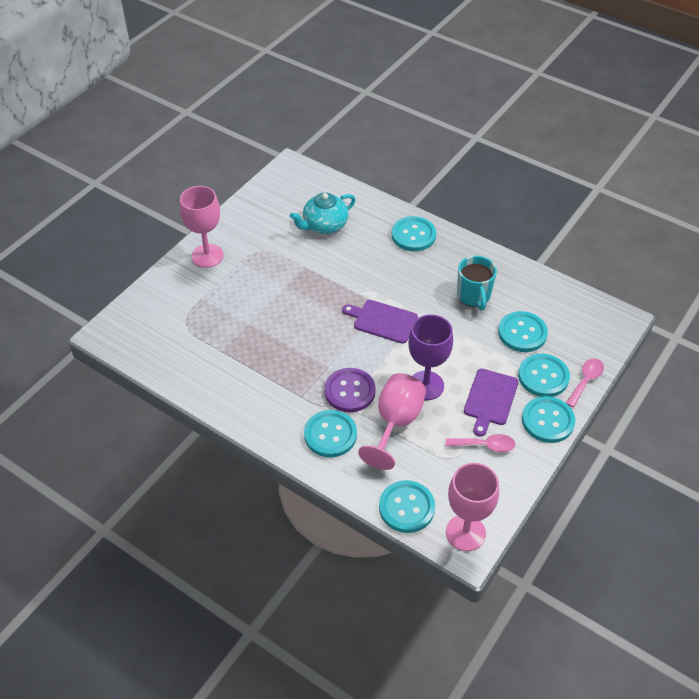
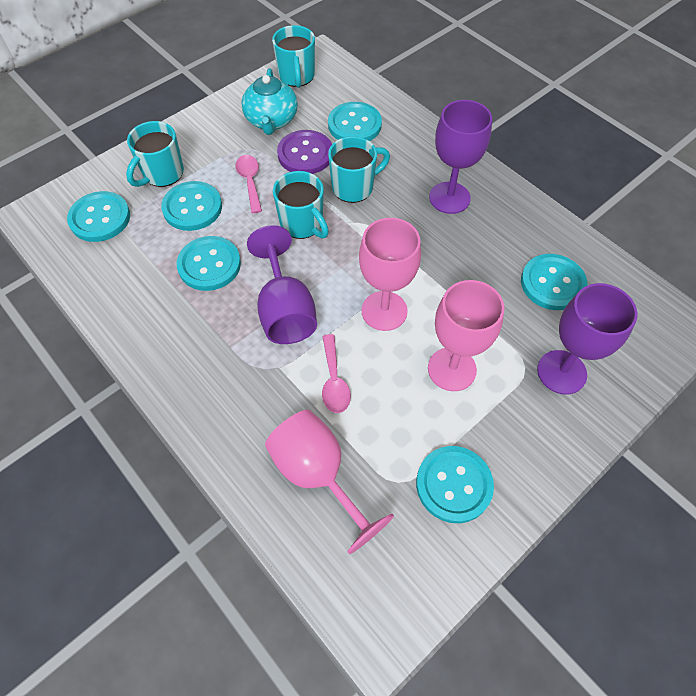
purple cutting board: 2 -> 0
purple goblet: 1 -> 3
turquoise mug: 1 -> 4

